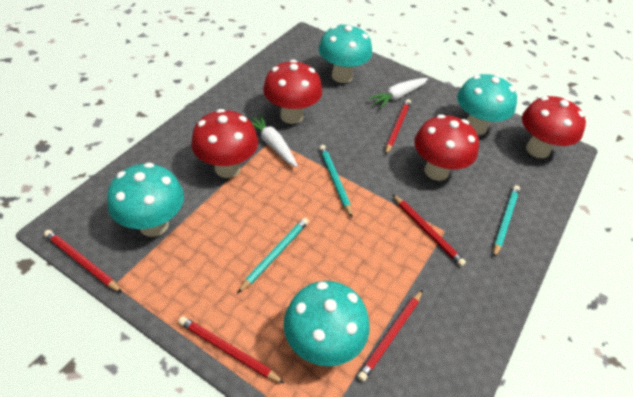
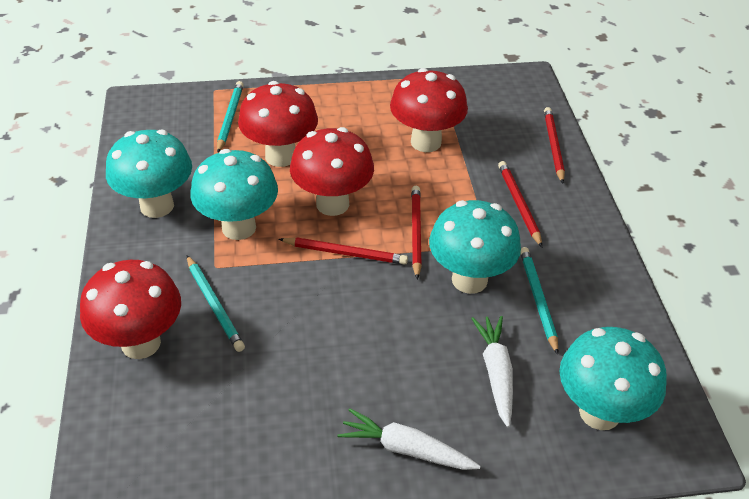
red pencil: 5 -> 4

